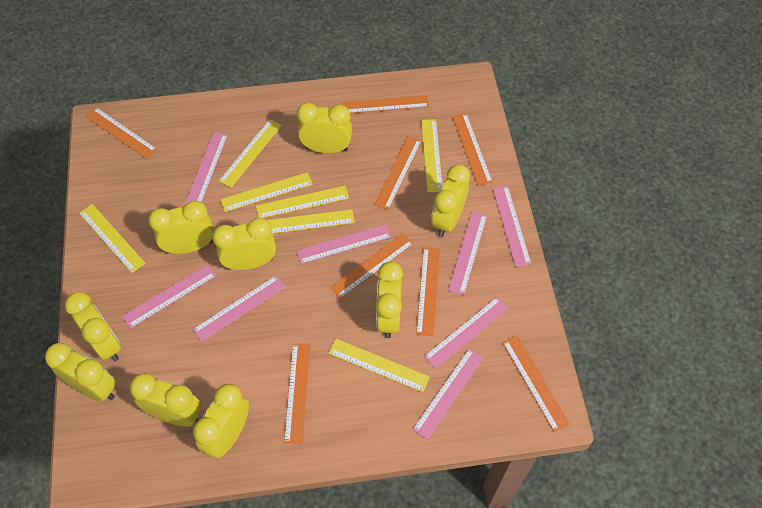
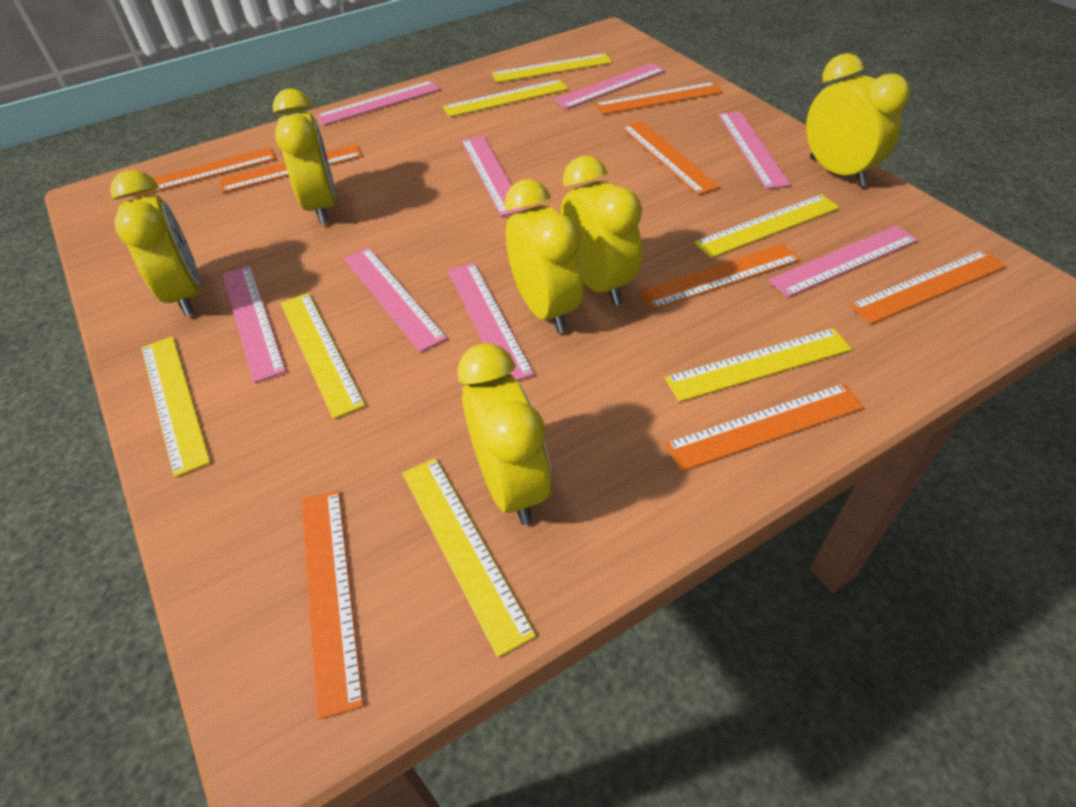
yellow clock: 9 -> 6

